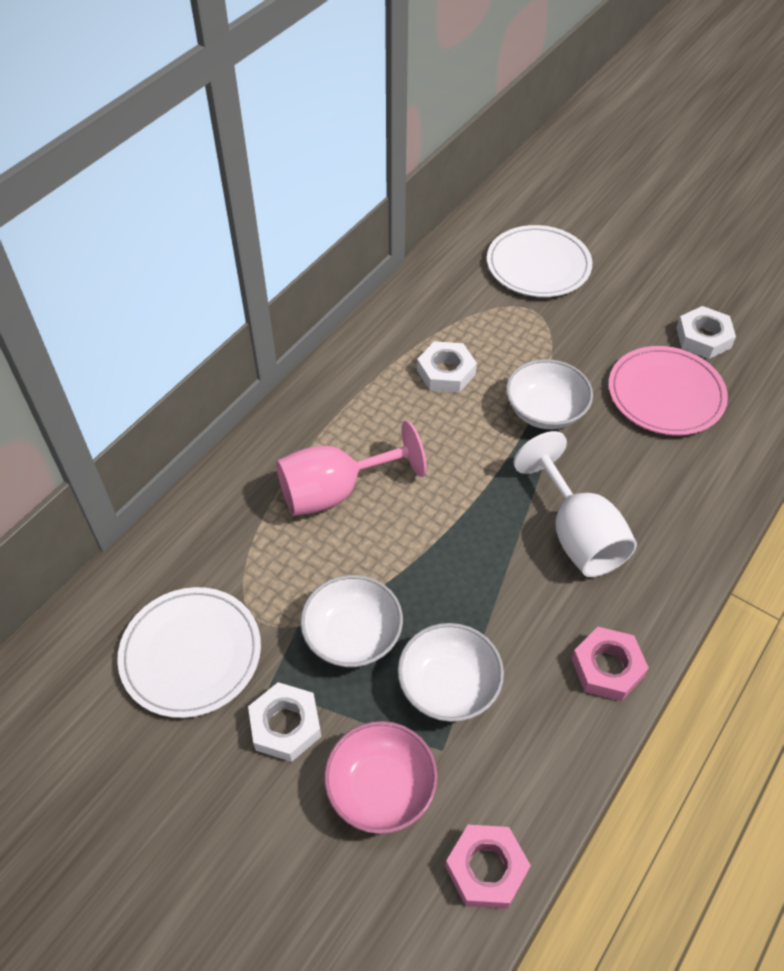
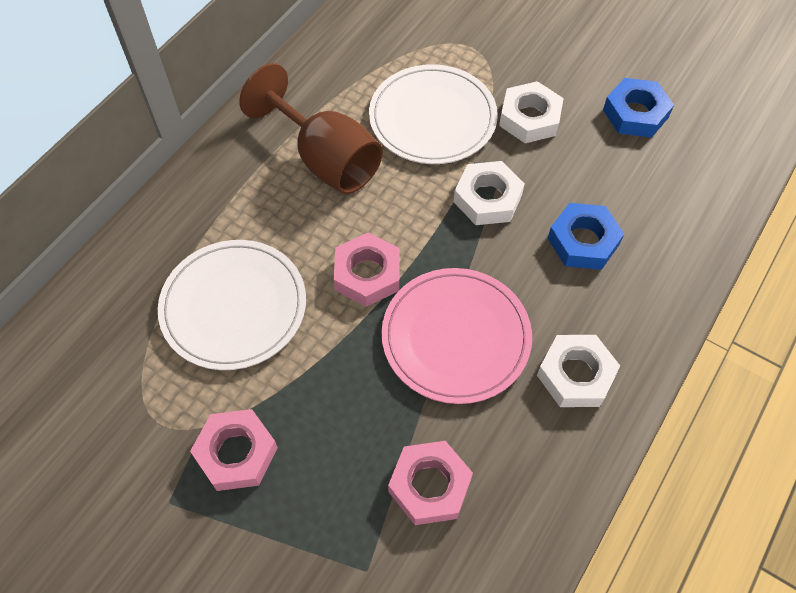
blue nut: 0 -> 2
brown goblet: 0 -> 1
pink bowl: 1 -> 0
pink goblet: 1 -> 0
pink nut: 2 -> 3
white bowl: 3 -> 0
white goblet: 1 -> 0

